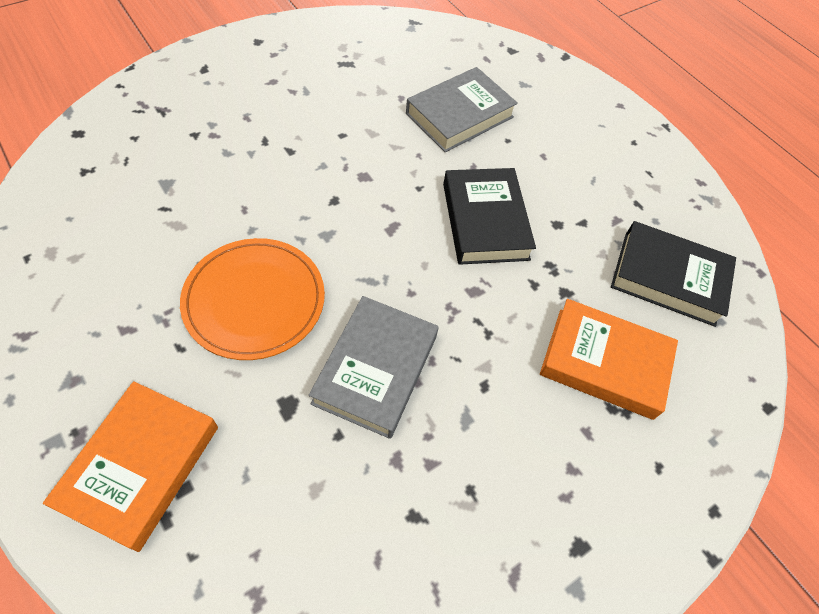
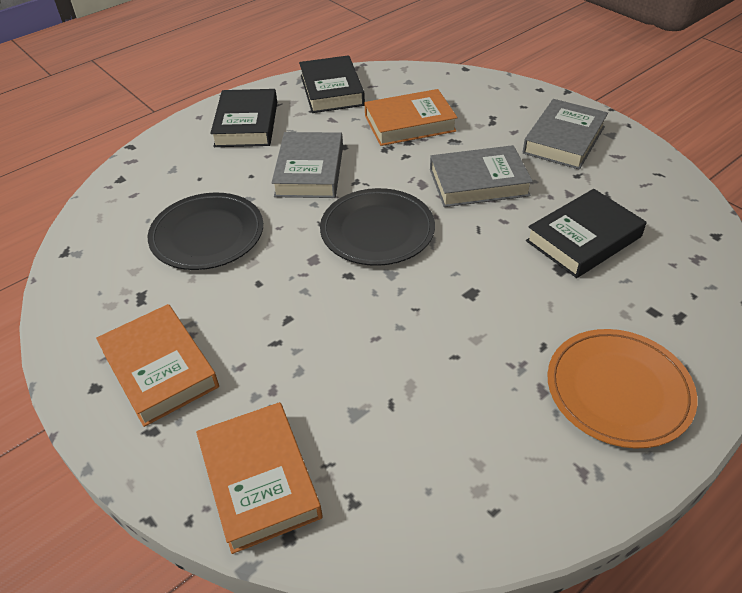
black book: 2 -> 3
black plate: 0 -> 2
grey book: 2 -> 3
orange book: 2 -> 3

